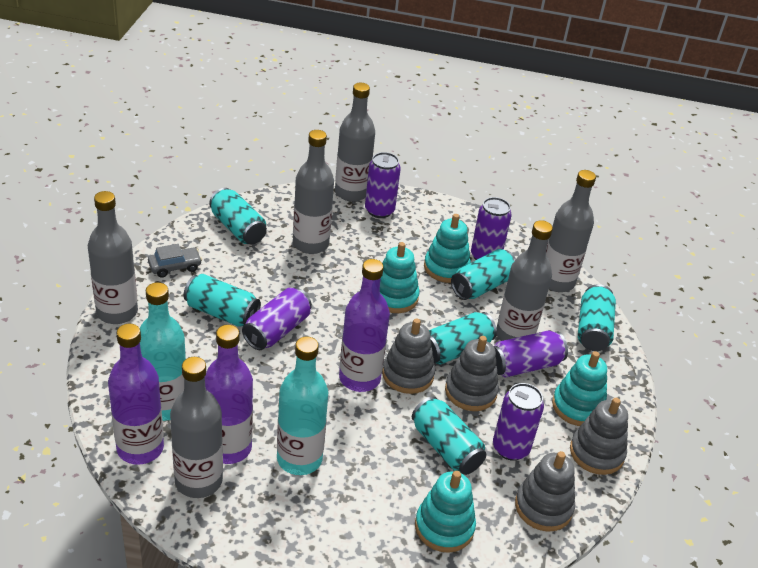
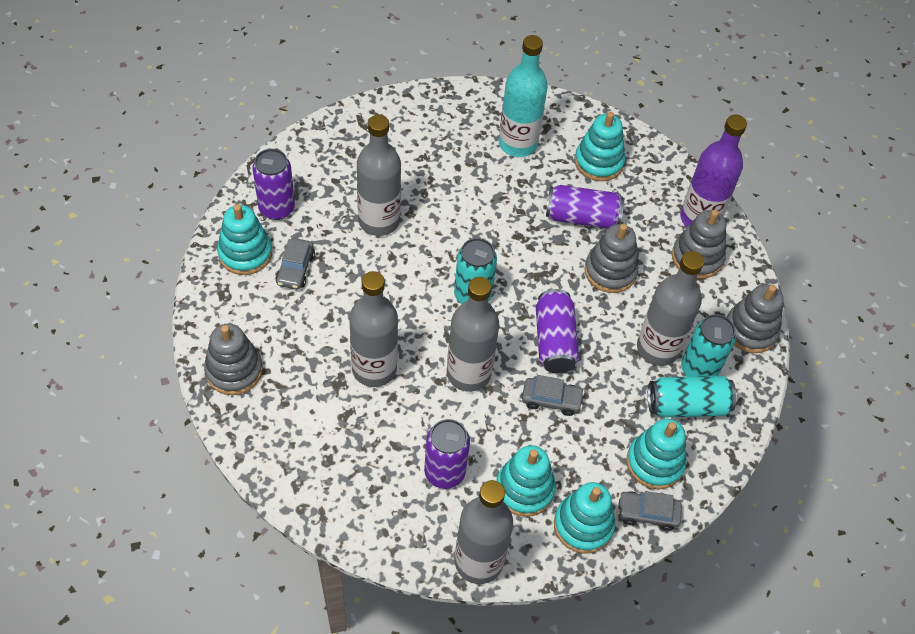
grey bottle: 6 -> 5
grey car: 1 -> 3
purple bottle: 3 -> 1
purple can: 5 -> 4
turquoise bottle: 2 -> 1
turquoise can: 6 -> 3
turquoise stacking toy: 4 -> 5

